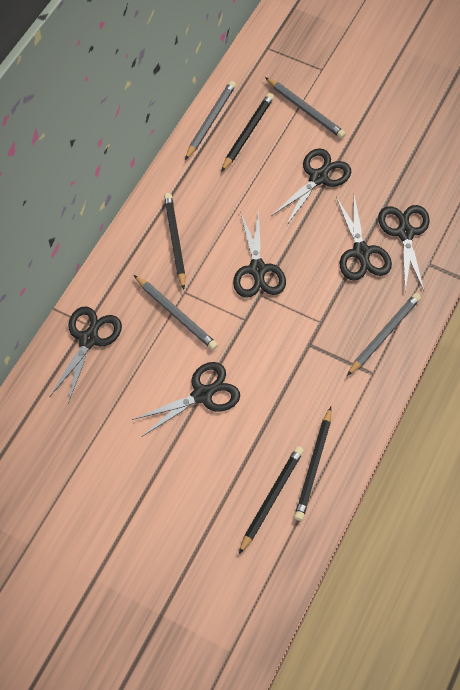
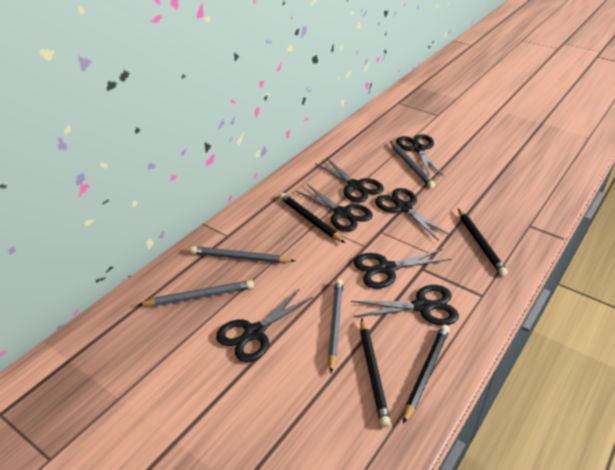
black scissors: 6 -> 7

